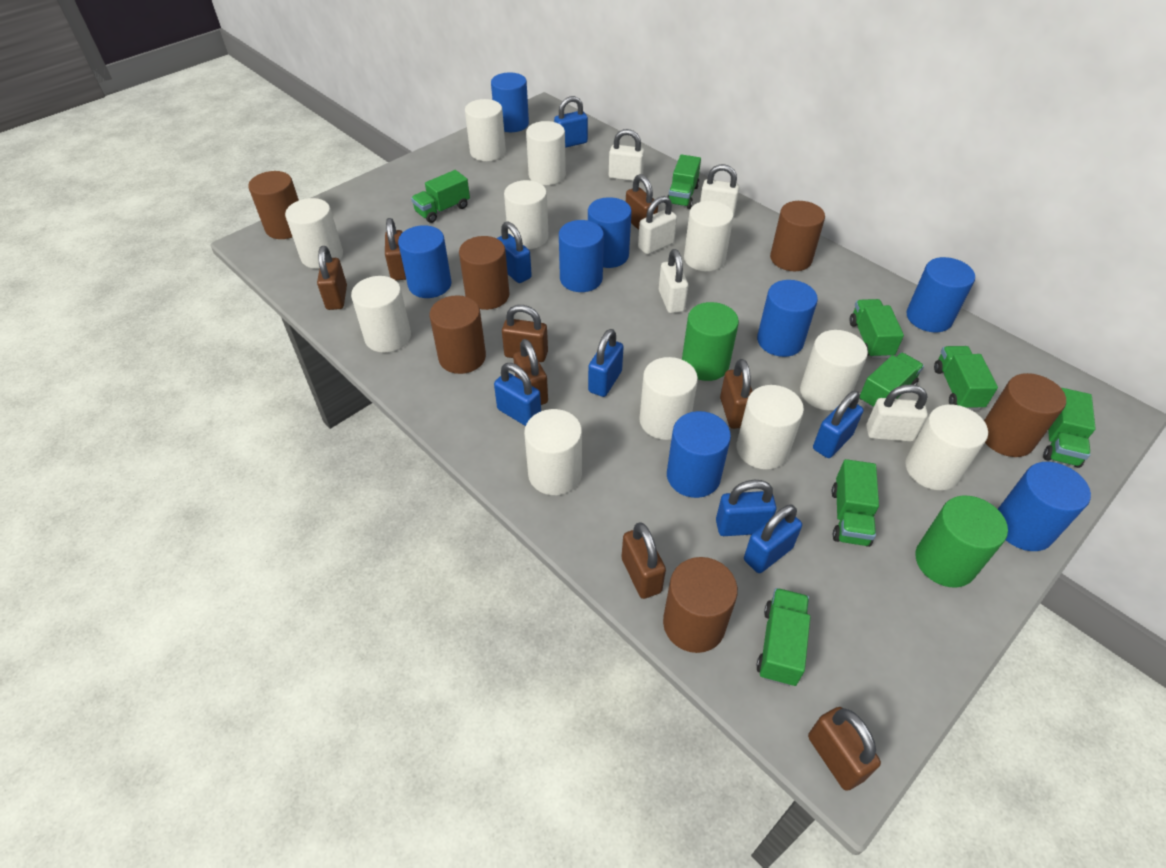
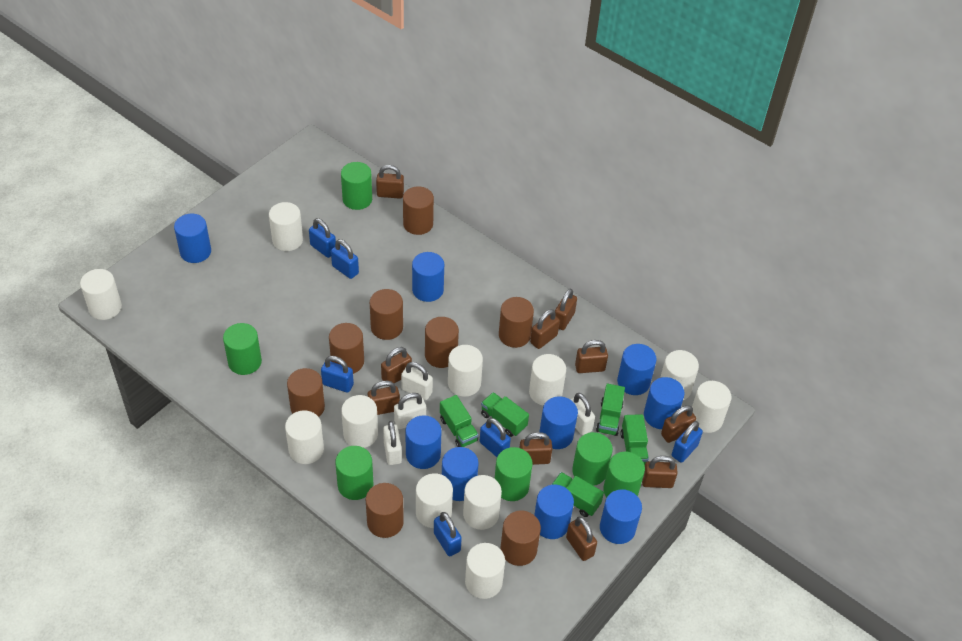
blue cylinder: 8 -> 9
blue padlock: 7 -> 6
brown cylinder: 6 -> 8
brown padlock: 8 -> 10
green cylinder: 2 -> 6
green truck: 8 -> 5
white padlock: 5 -> 4

